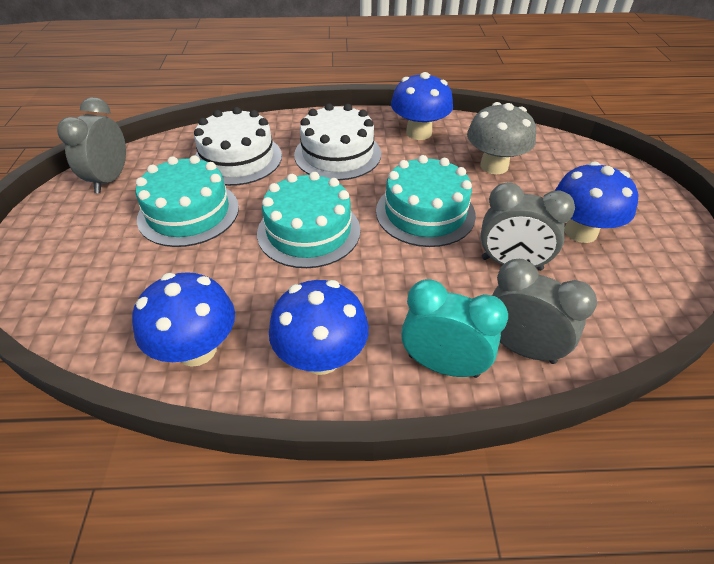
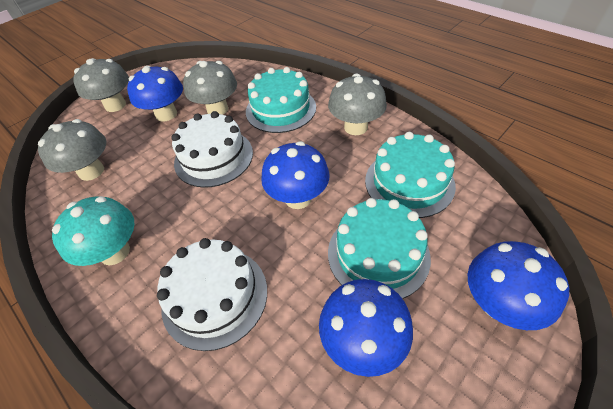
grey clock: 3 -> 0
grey mushroom: 1 -> 4
turquoise clock: 1 -> 0
turquoise mushroom: 0 -> 1

